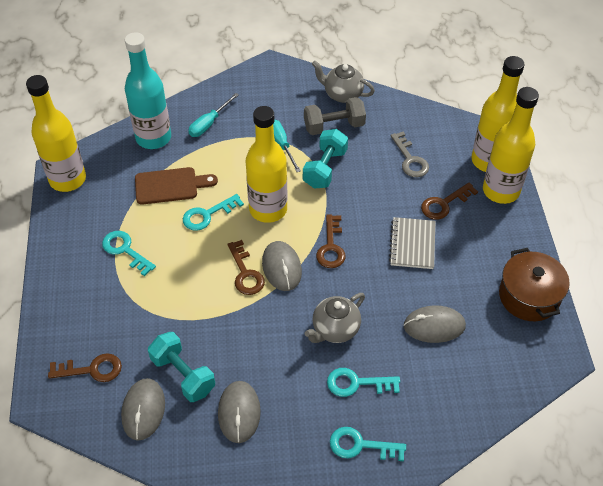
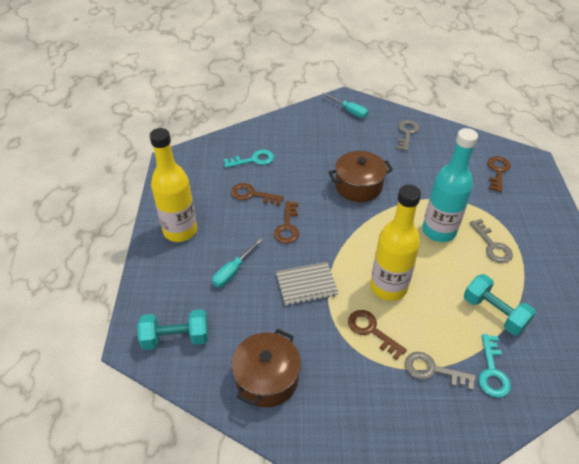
brown cutting board: 1 -> 0
brown pot: 1 -> 2
grey dumbbell: 1 -> 0
grey key: 1 -> 3
grey mouse: 4 -> 0
grey teapot: 2 -> 0
turquoise key: 4 -> 2
yellow bottle: 4 -> 2

